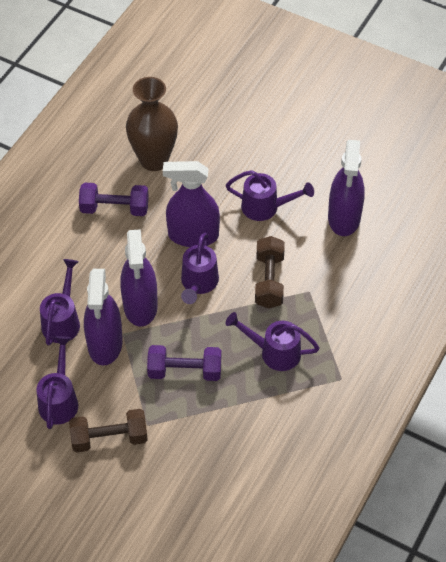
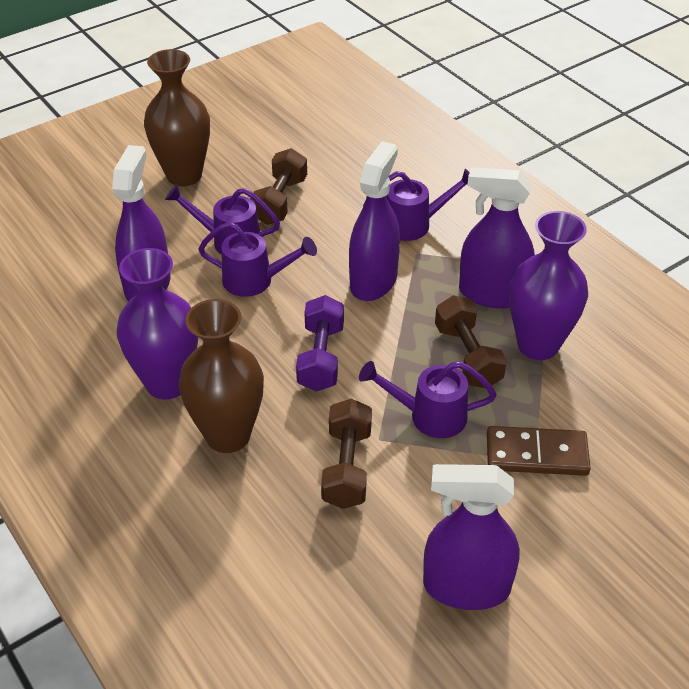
brown domino: 0 -> 1
brown dumbbell: 2 -> 3
brown vase: 1 -> 2
purple dumbbell: 2 -> 1
purple vase: 0 -> 2
purple watering can: 5 -> 4

